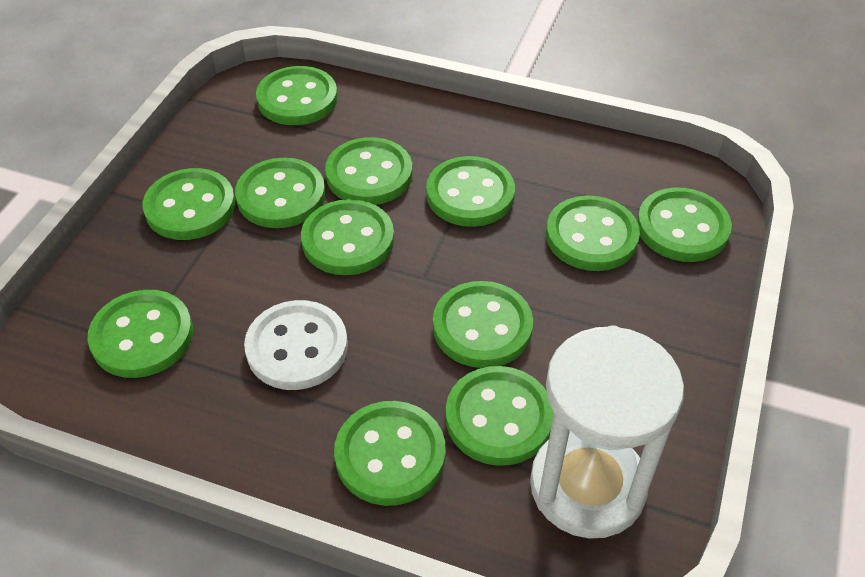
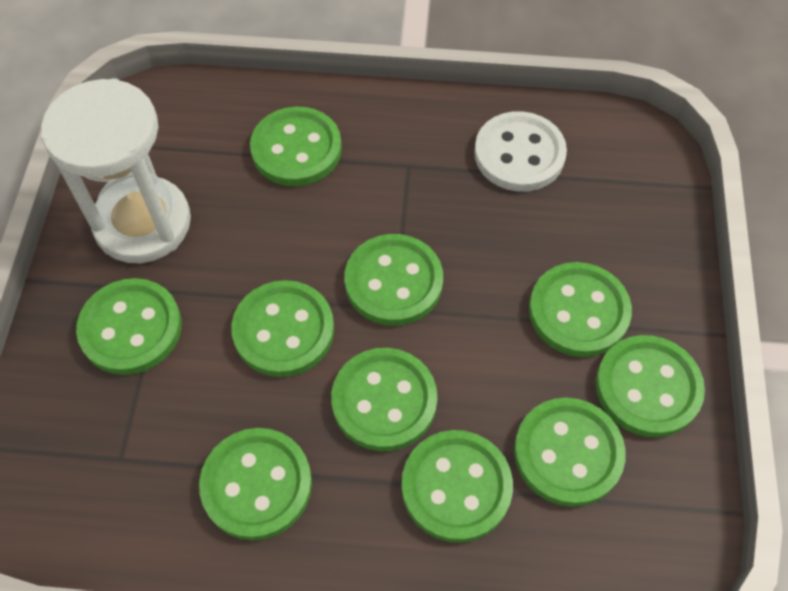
green button: 12 -> 10

